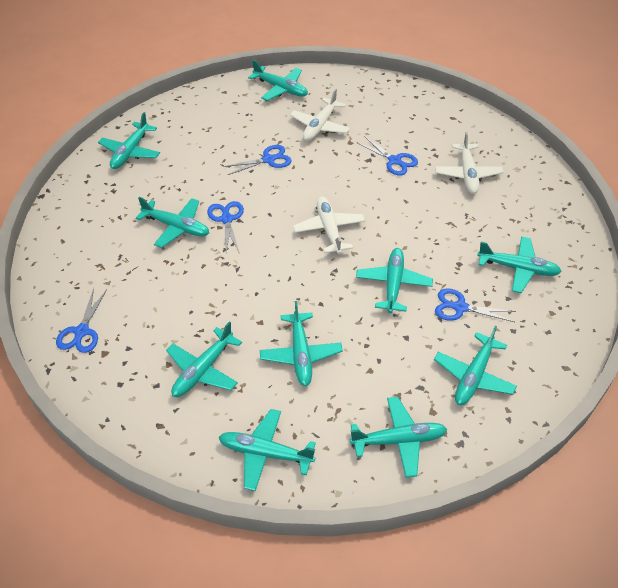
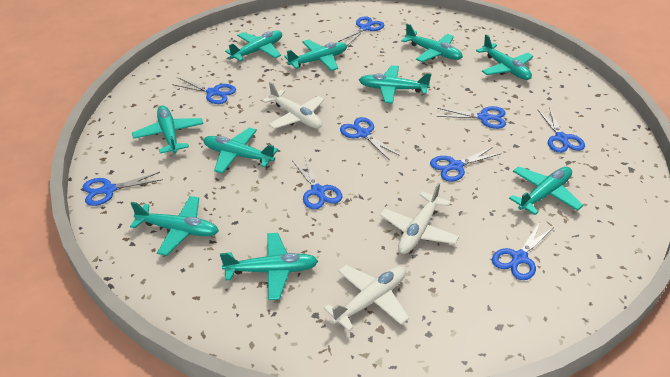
blue scissors: 5 -> 9

